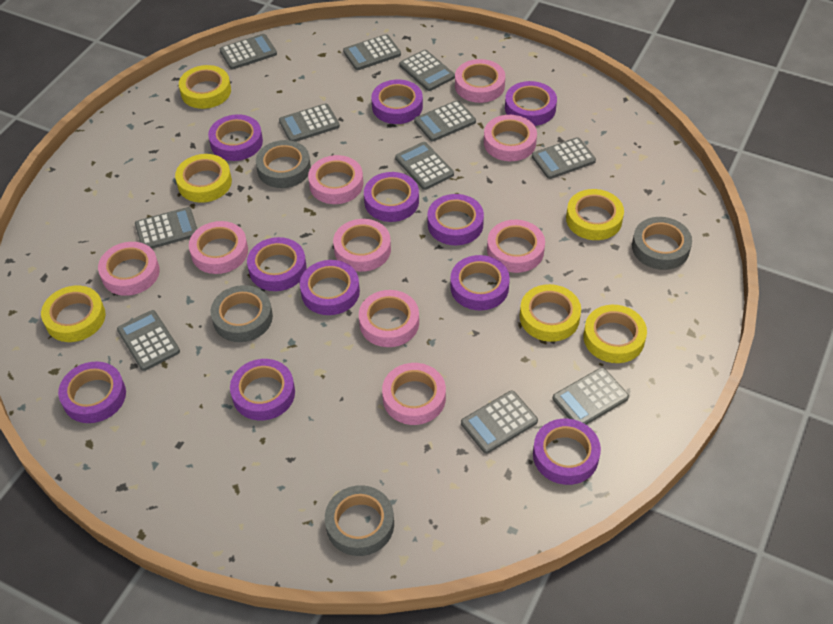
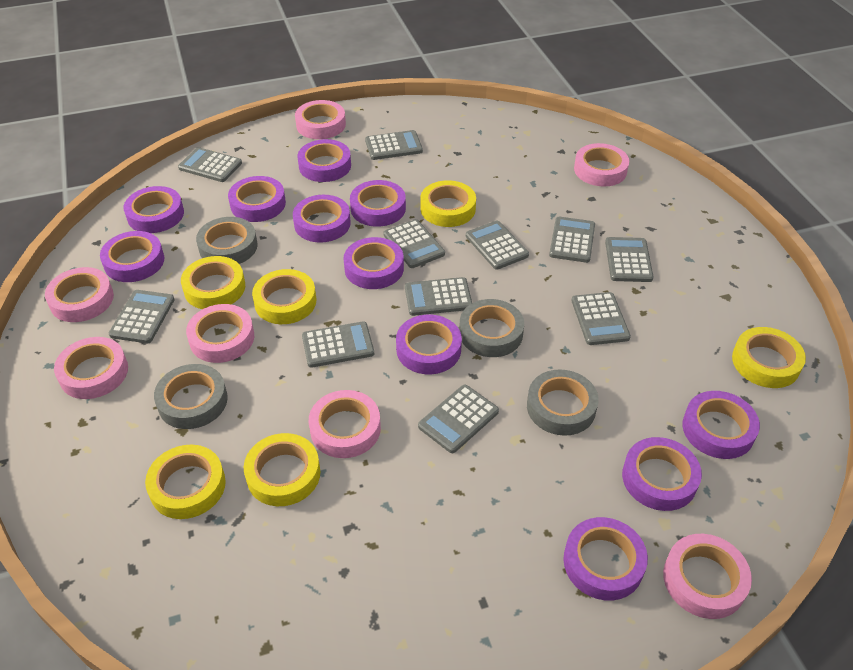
pink tape: 9 -> 7

